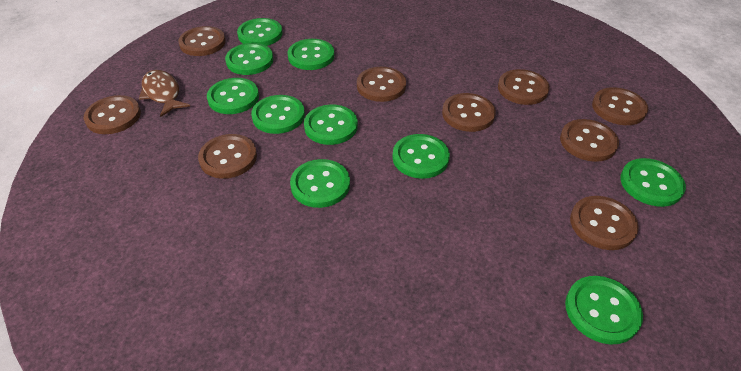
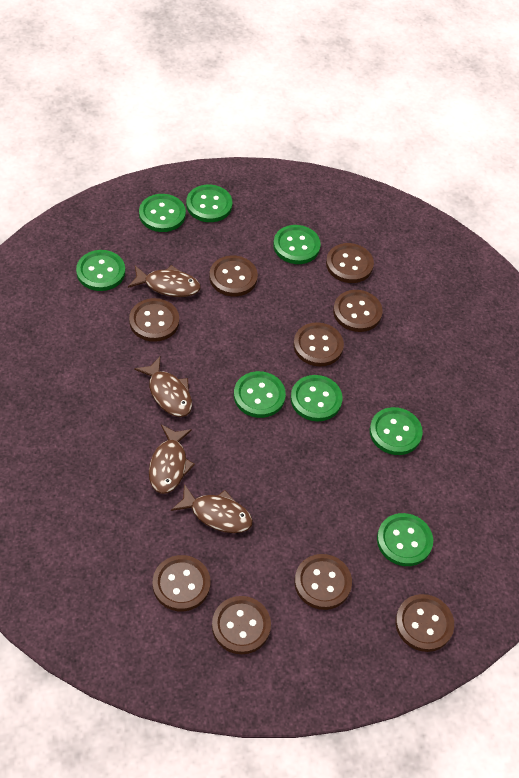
brown fish: 1 -> 4
green button: 10 -> 8

